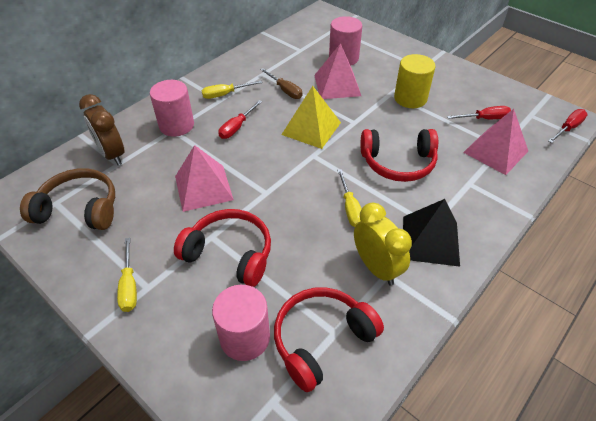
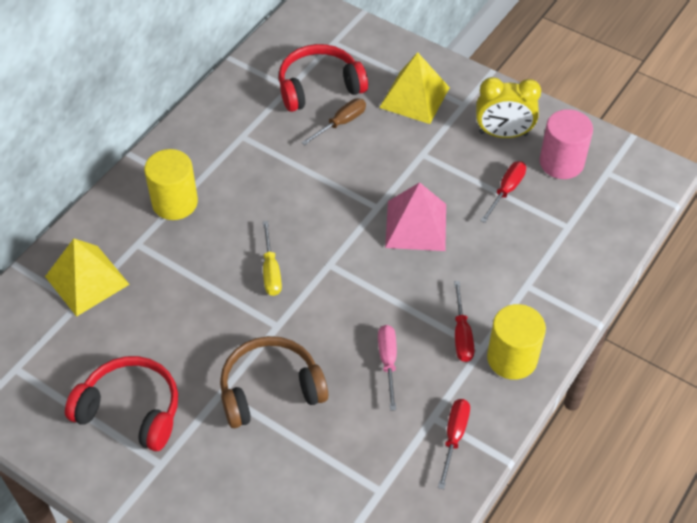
black pyramid: 1 -> 0
brown clock: 1 -> 0
pink cylinder: 3 -> 1
pink pyramid: 3 -> 1
pink screwdriver: 0 -> 1
red headphones: 3 -> 2
yellow cylinder: 1 -> 2
yellow pyramid: 1 -> 2
yellow screwdriver: 3 -> 1

